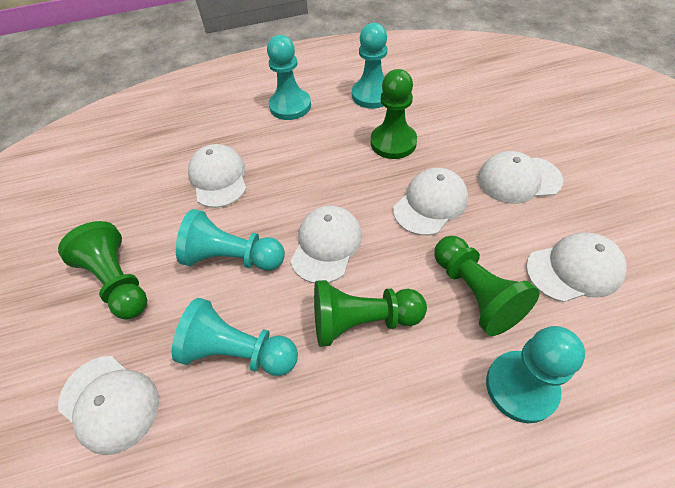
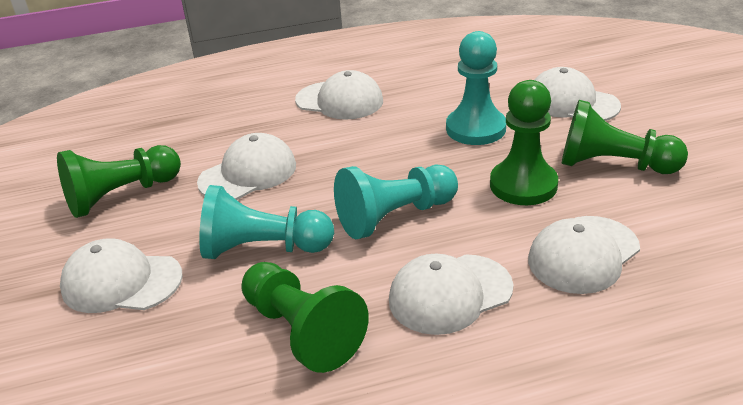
turquoise pawn: 5 -> 3

